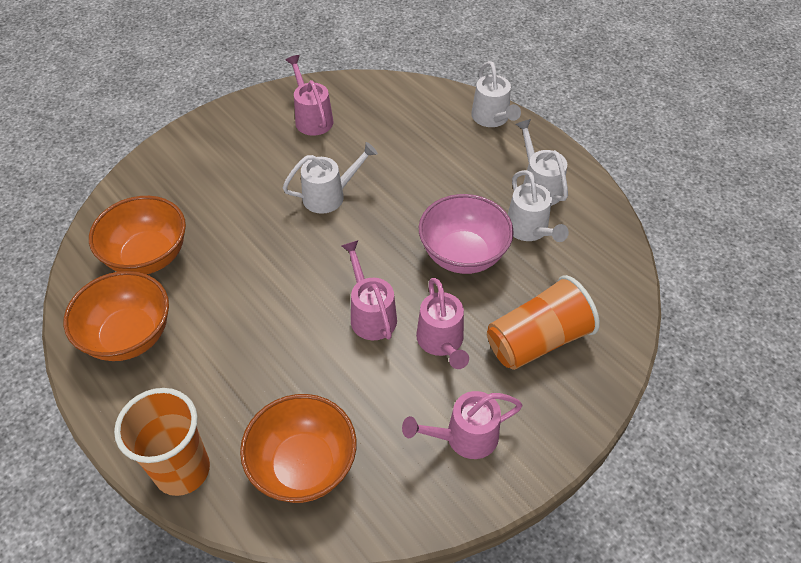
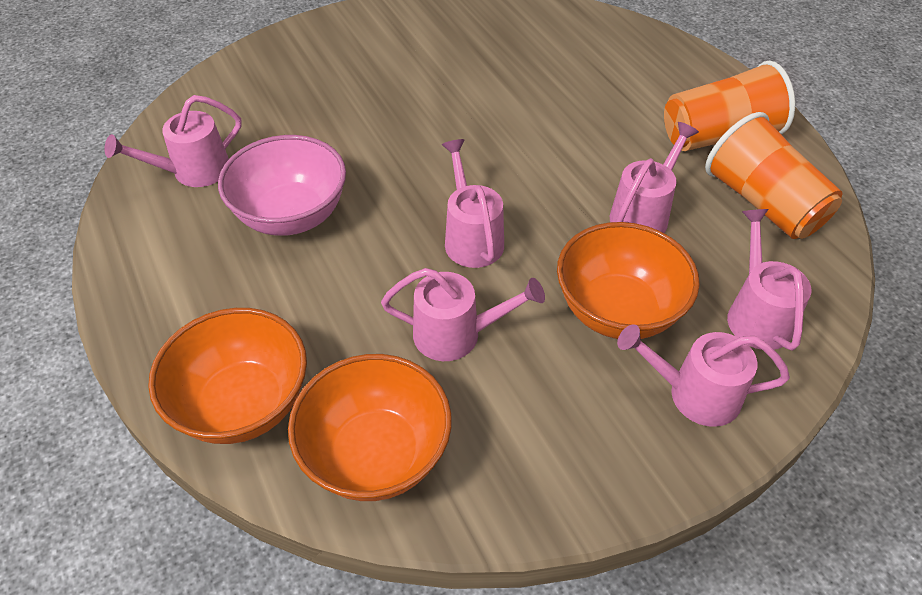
pink watering can: 4 -> 6
white watering can: 4 -> 0

